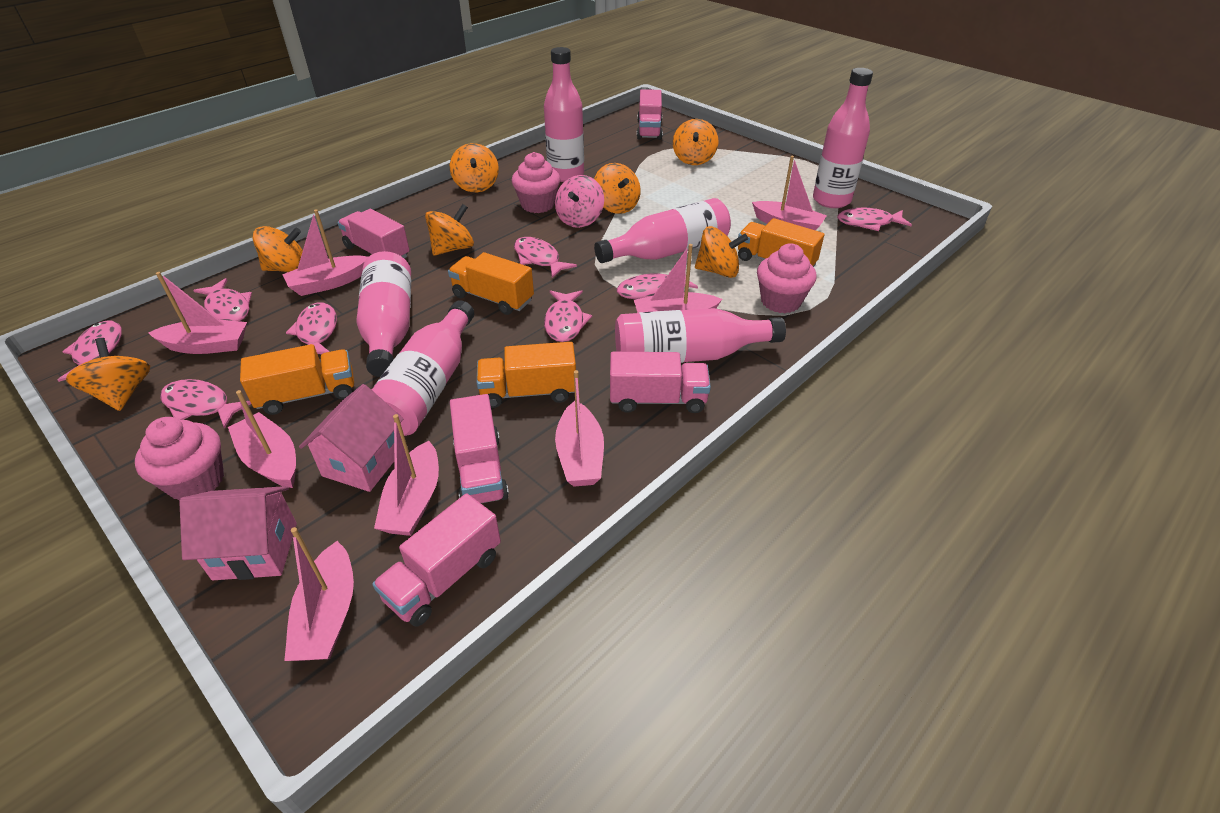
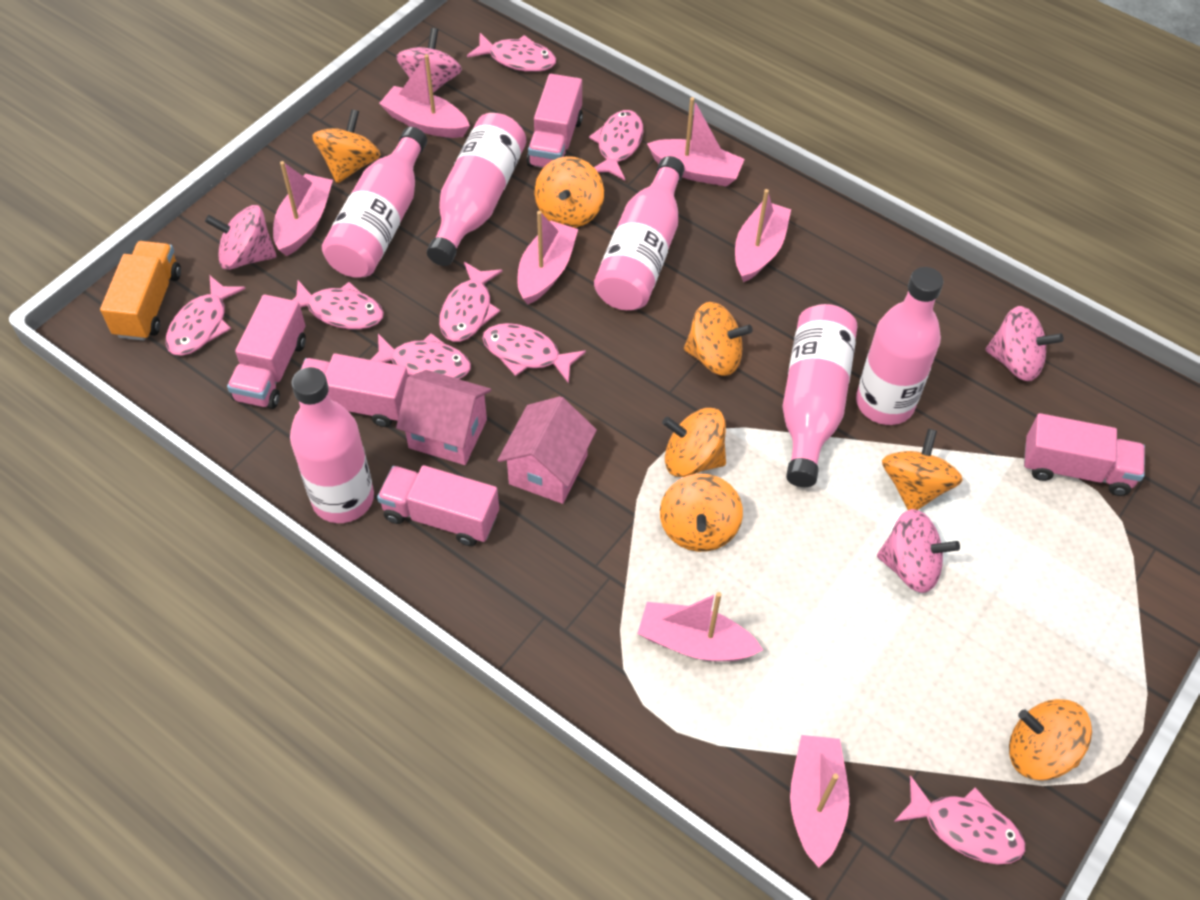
orange truck: 4 -> 1
pink boat: 8 -> 7
pink cupcake: 3 -> 0
pink spinning top: 1 -> 4

